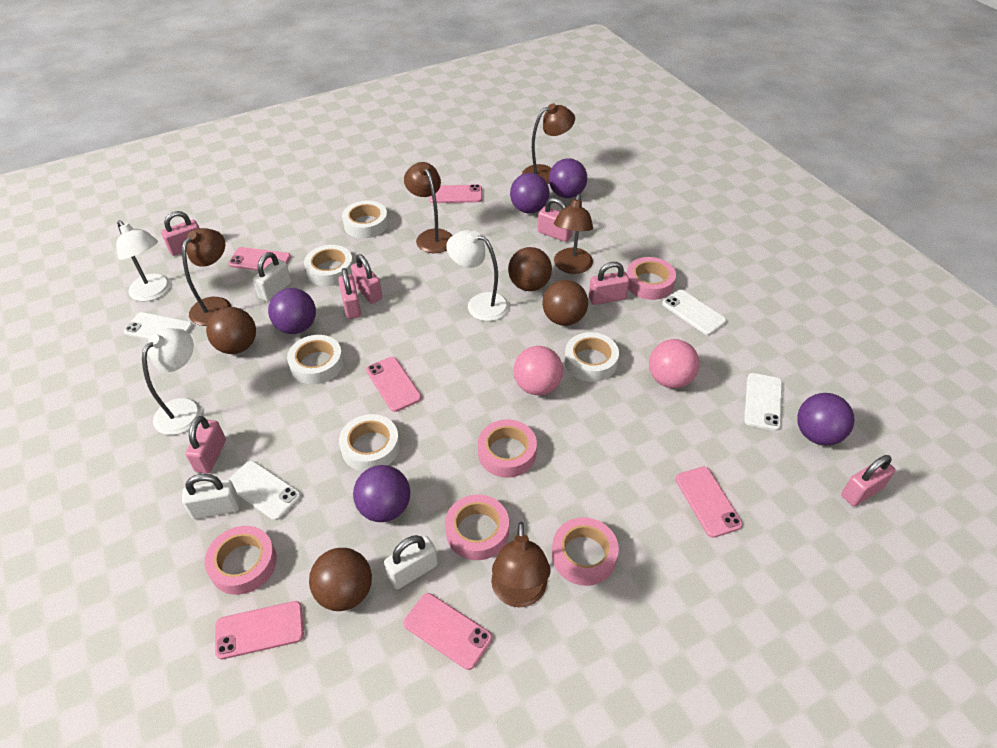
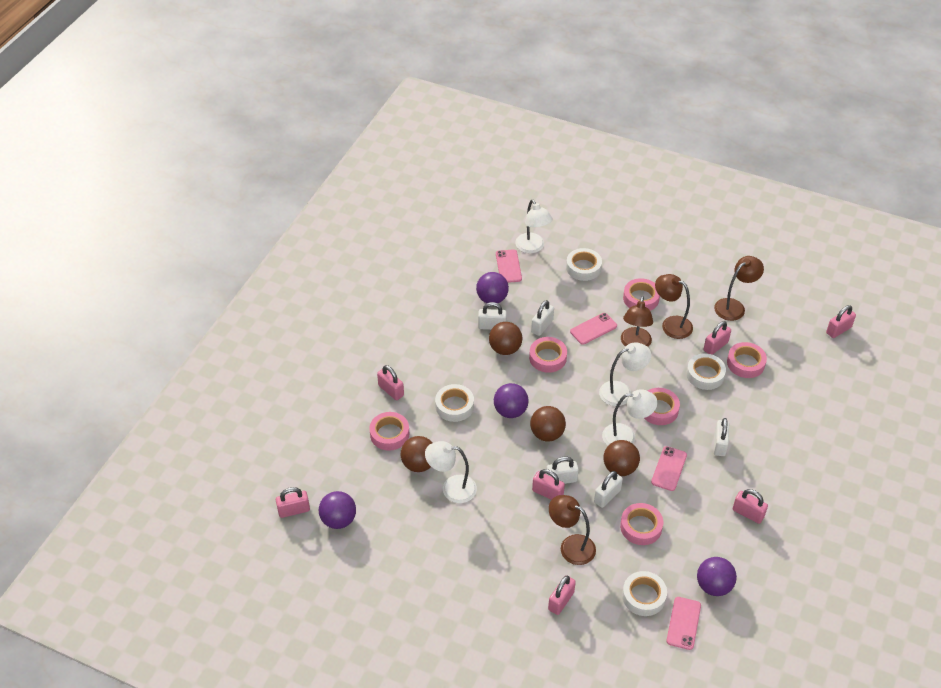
brown lamp: 5 -> 4
pink ball: 2 -> 0
pink phone: 6 -> 4
pink tape: 5 -> 6
purple ball: 5 -> 4
white lamp: 3 -> 4
white padlock: 3 -> 5
white phone: 4 -> 0
white tape: 5 -> 4

